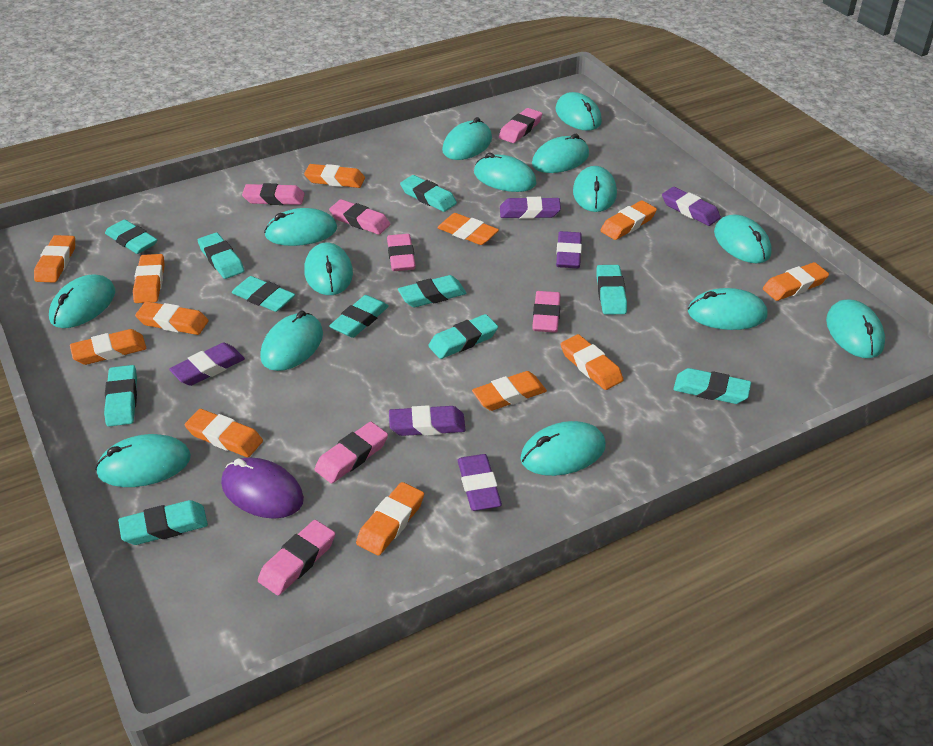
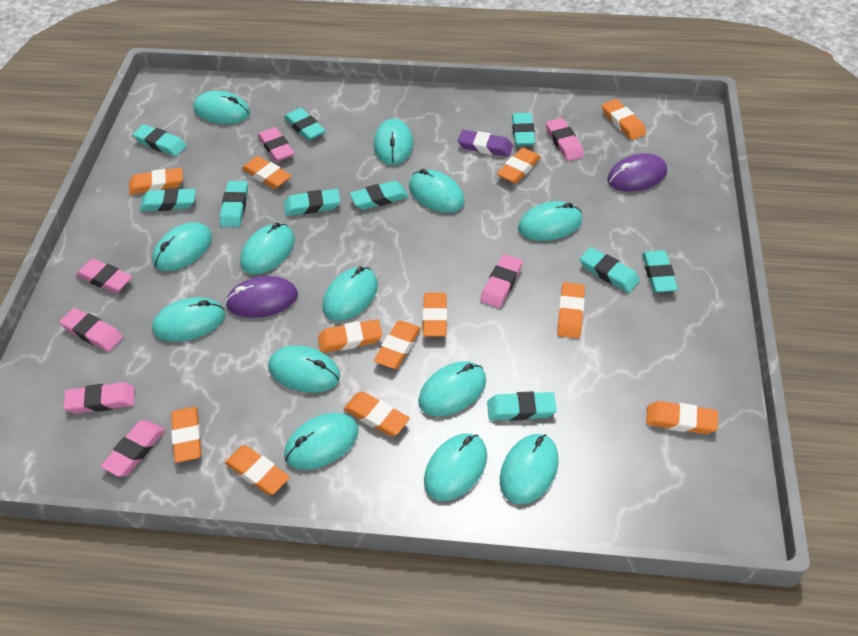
purple eraser: 6 -> 1
purple mouse: 1 -> 2
turquoise eraser: 11 -> 10
turquoise mouse: 14 -> 13

